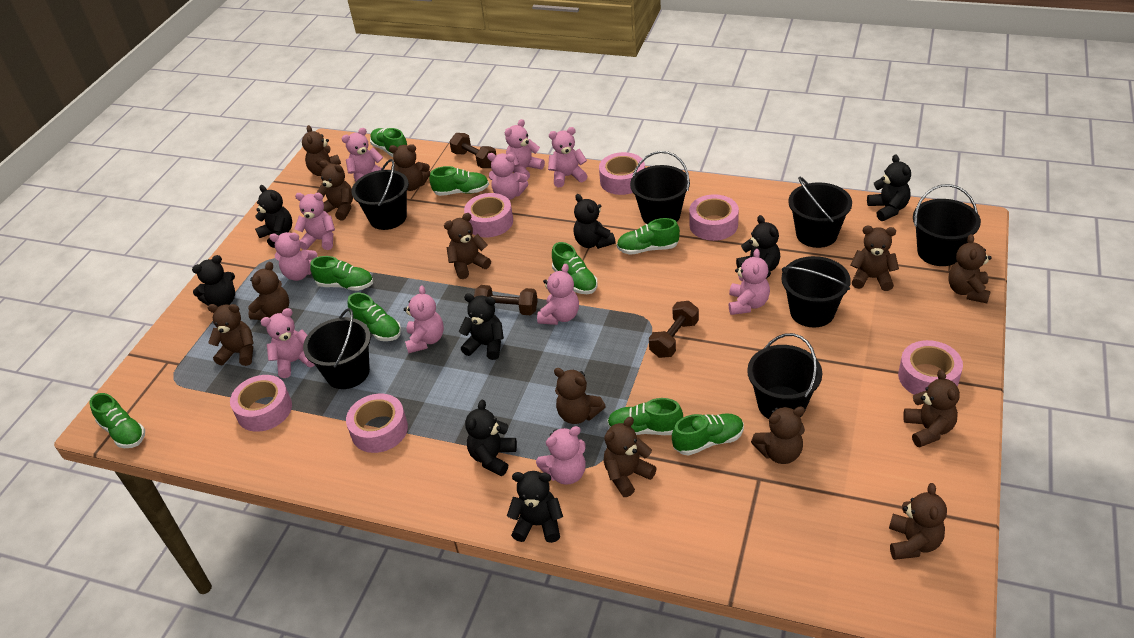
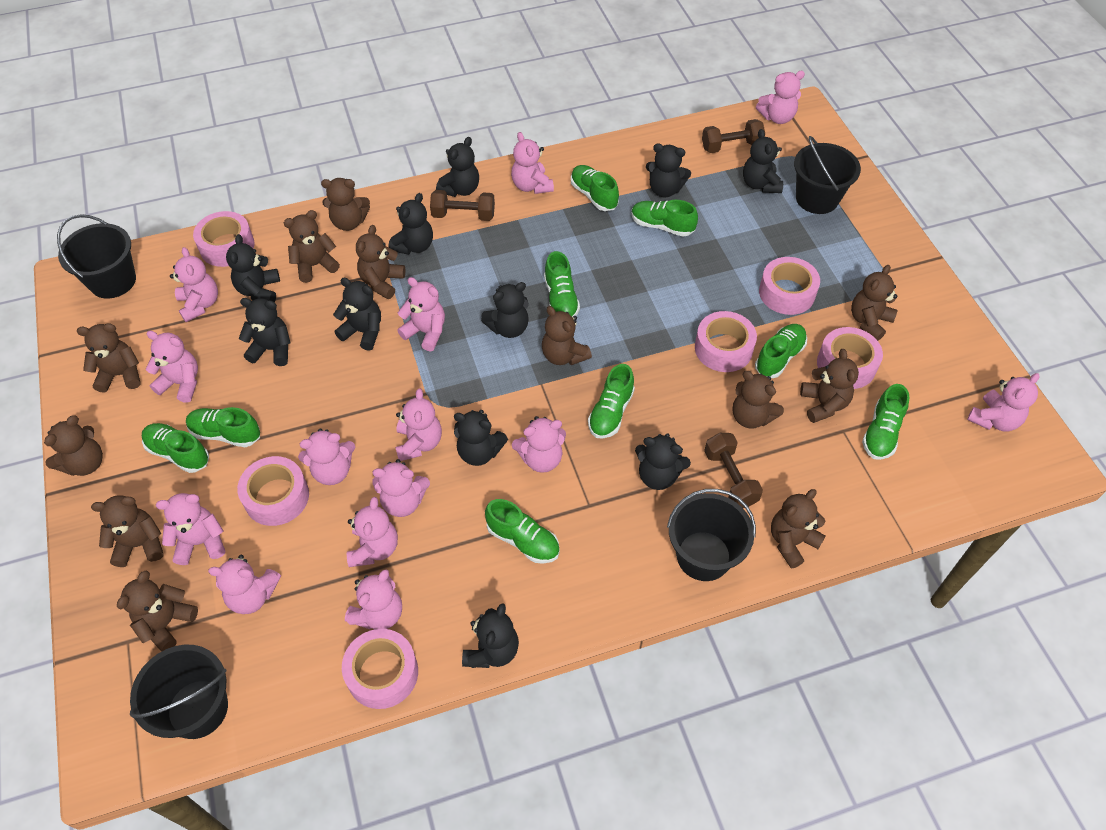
black bucket: 7 -> 4
black teddy bear: 8 -> 11
brown teddy bear: 13 -> 12
pink teddy bear: 11 -> 14

